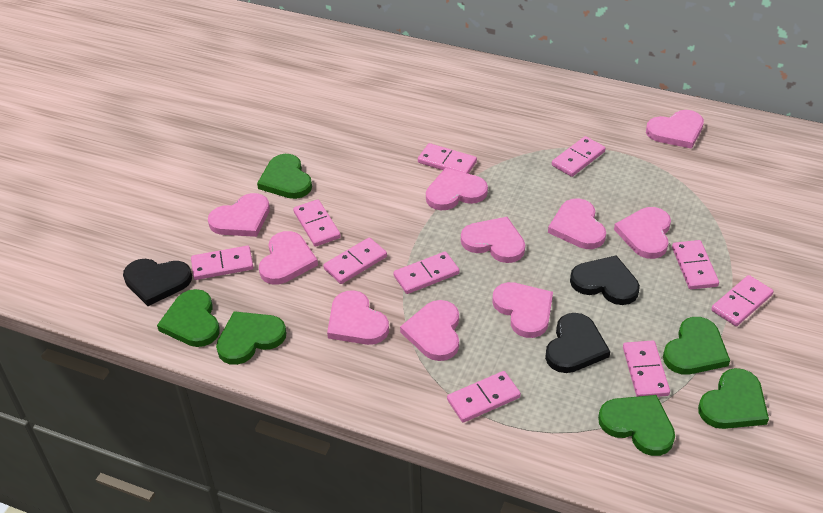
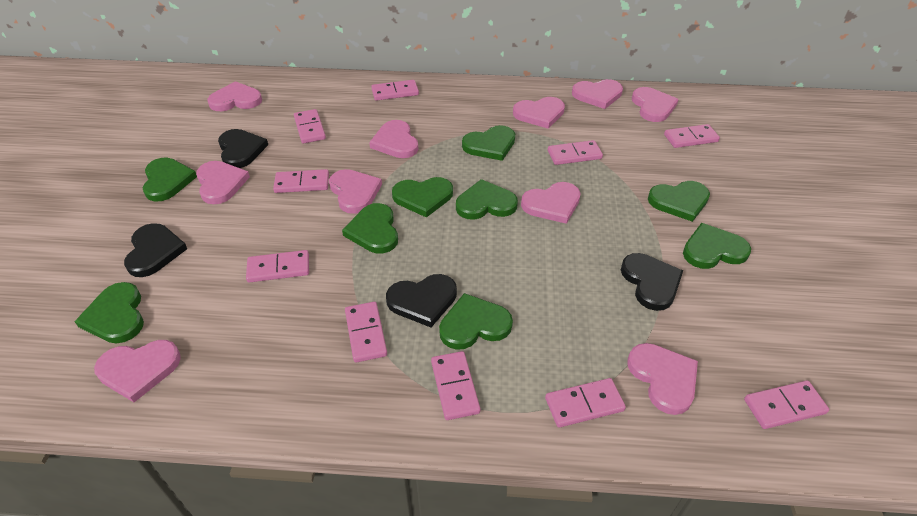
black heart: 3 -> 4
green heart: 6 -> 9

